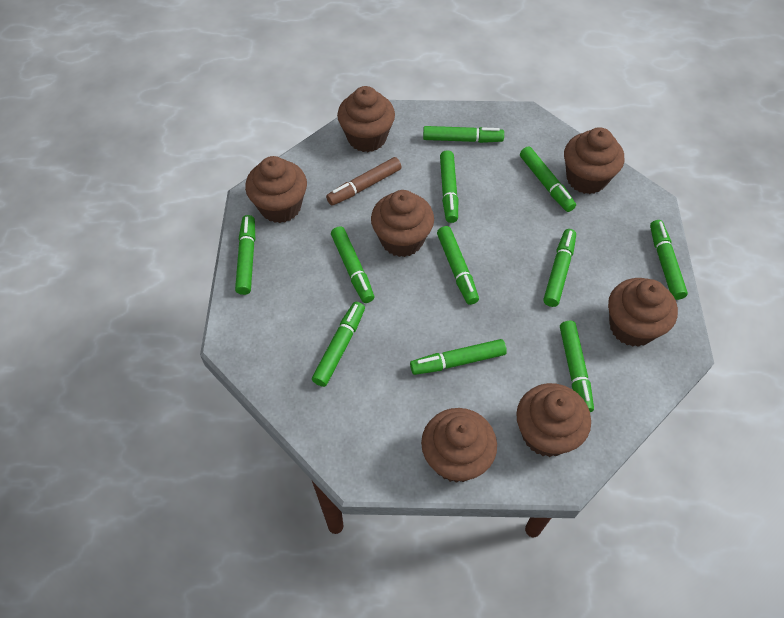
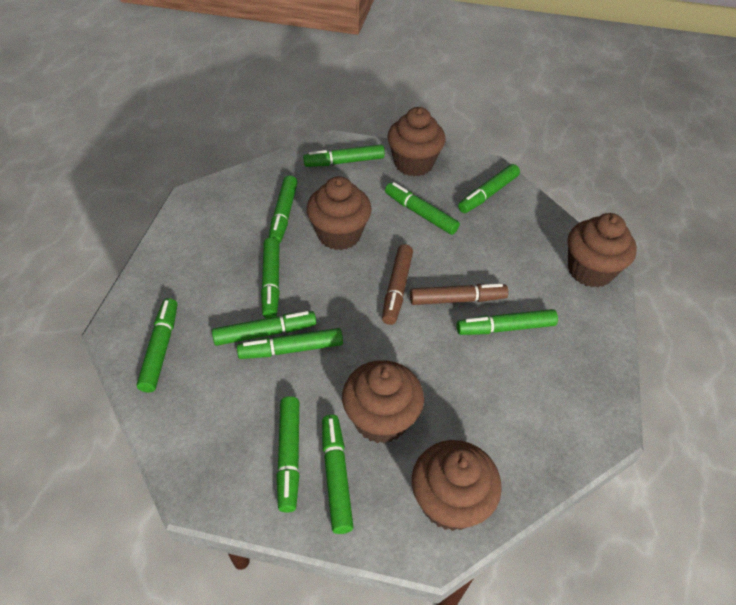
brown cupcake: 7 -> 5
brown marker: 1 -> 2

